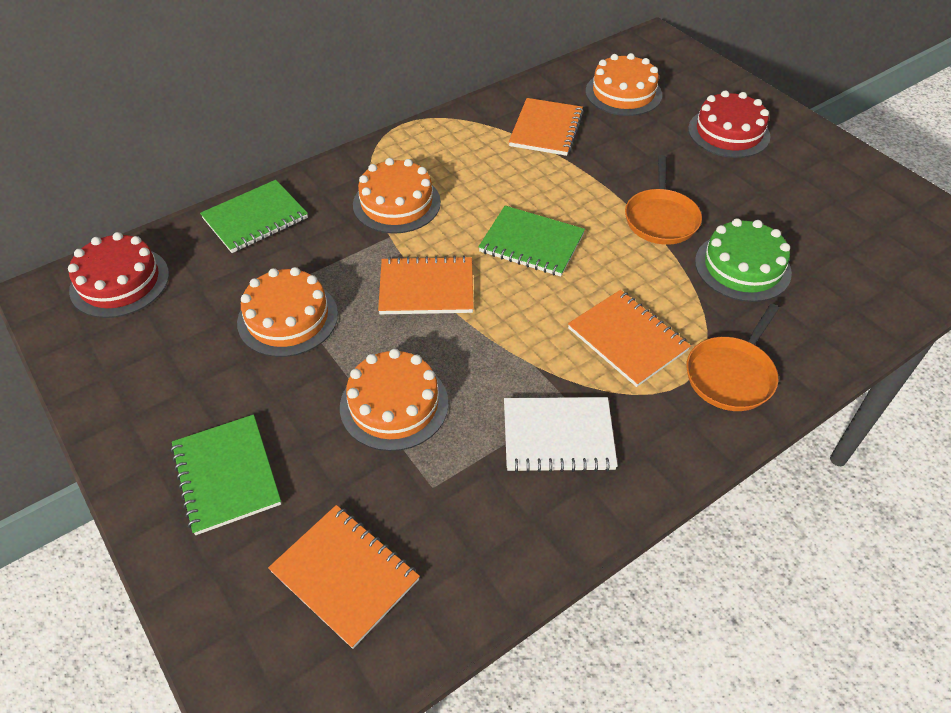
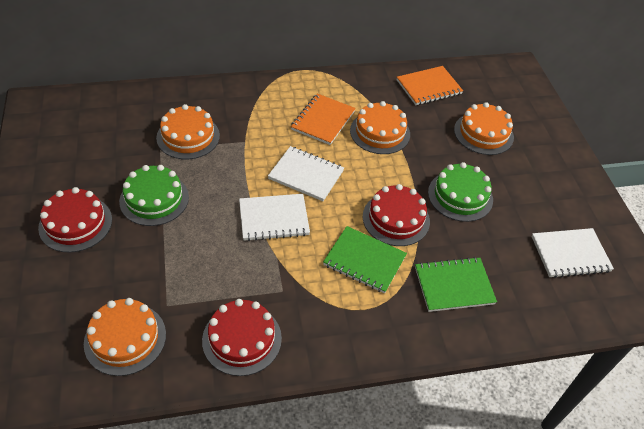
green cake: 1 -> 2
green notebook: 3 -> 2
orange notebook: 4 -> 2
orange pan: 2 -> 0
red cake: 2 -> 3
white notebook: 1 -> 3

